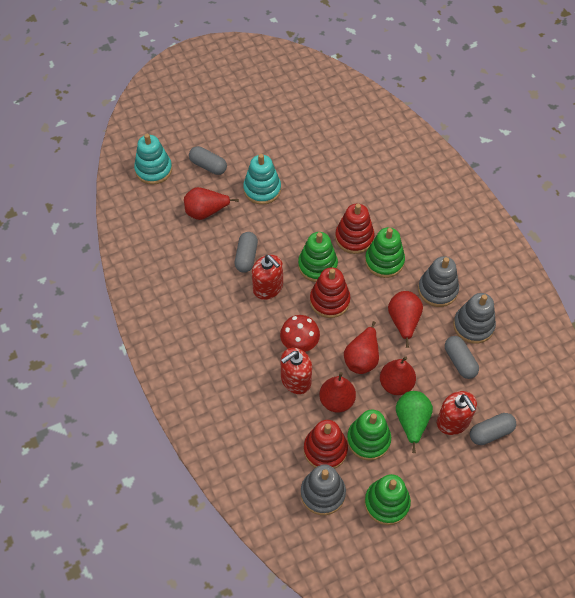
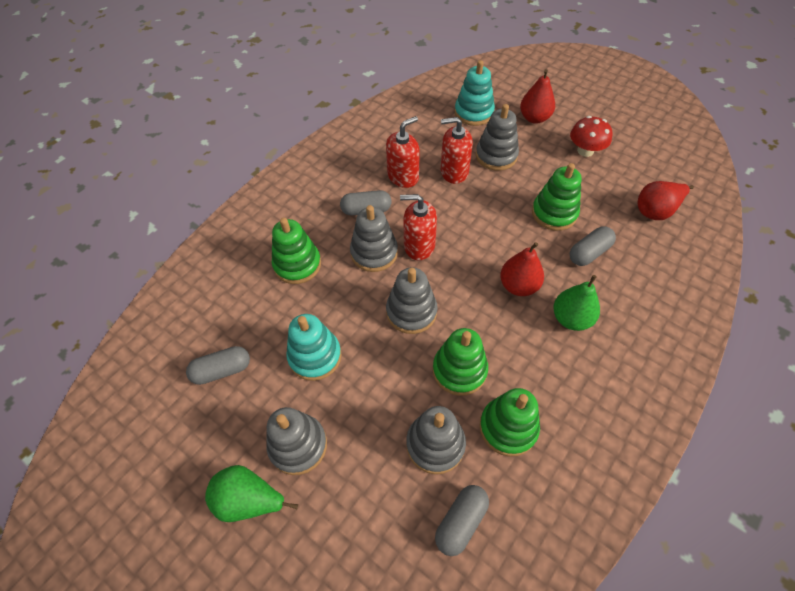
green pear: 1 -> 2
grey stacking toy: 3 -> 5
red pear: 5 -> 3
red stacking toy: 3 -> 0

